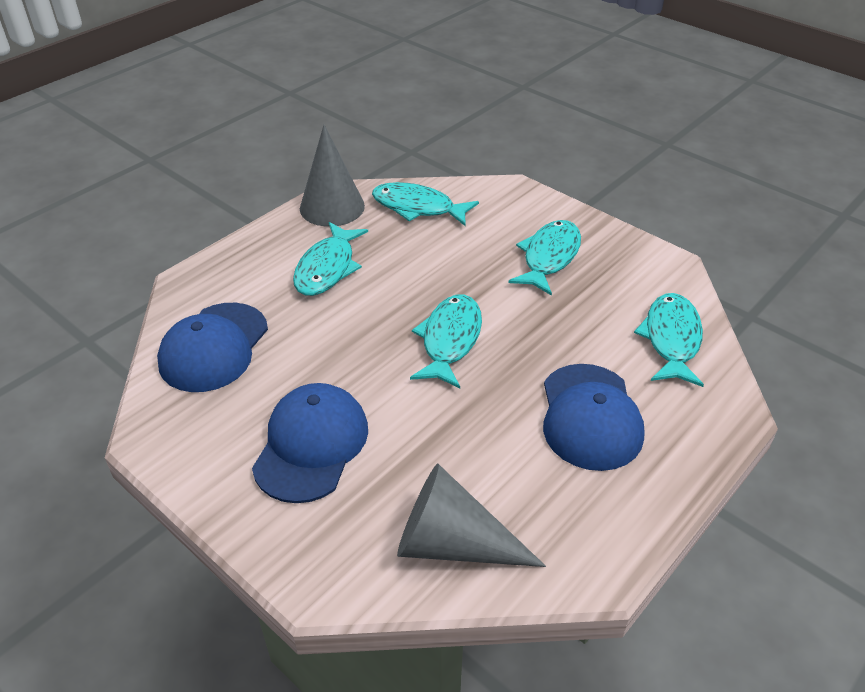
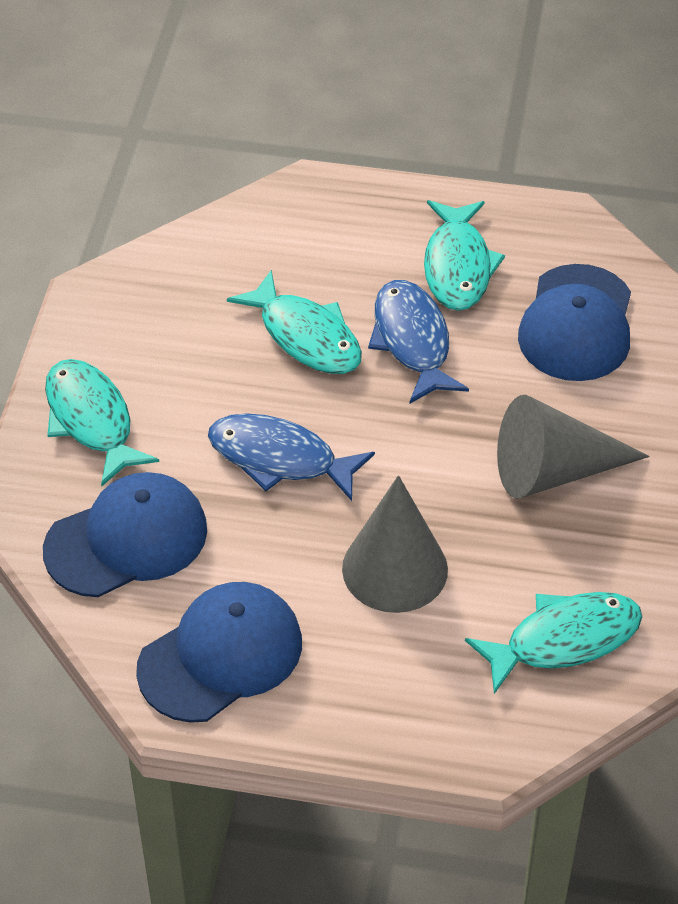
blue fish: 0 -> 2
turquoise fish: 5 -> 4

